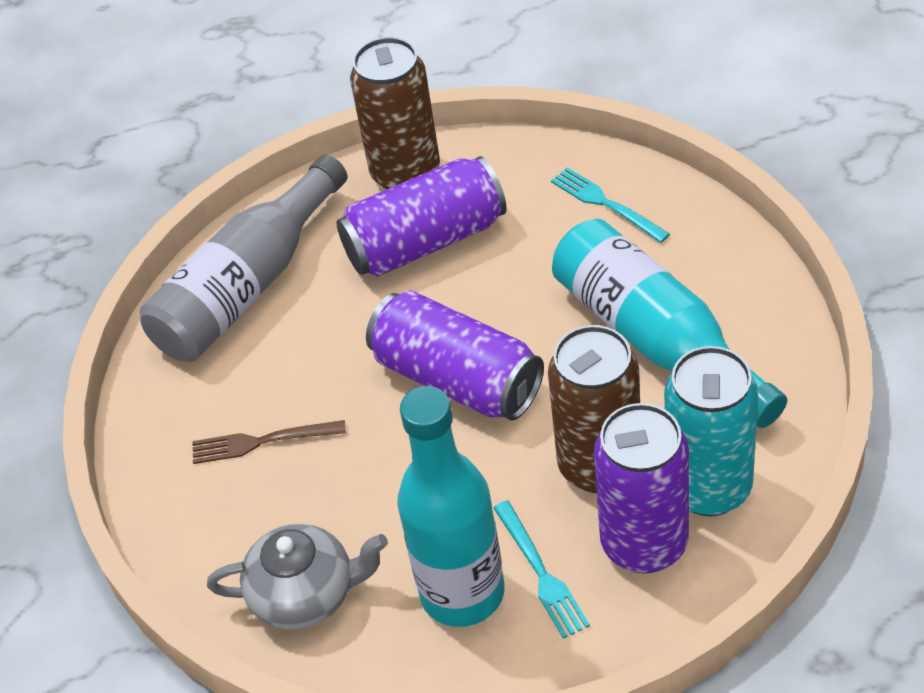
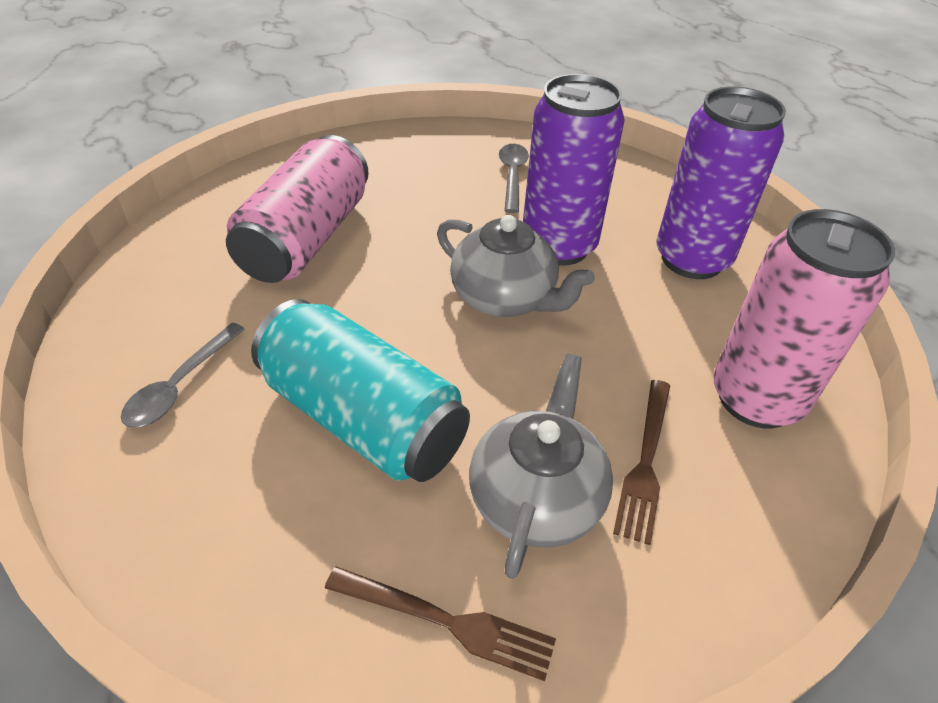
brown can: 2 -> 0
brown fork: 1 -> 2
grey bottle: 1 -> 0
grey spoon: 0 -> 2
grey teapot: 1 -> 2
pink can: 0 -> 2
purple can: 3 -> 2
turquoise bottle: 2 -> 0
turquoise fork: 2 -> 0

